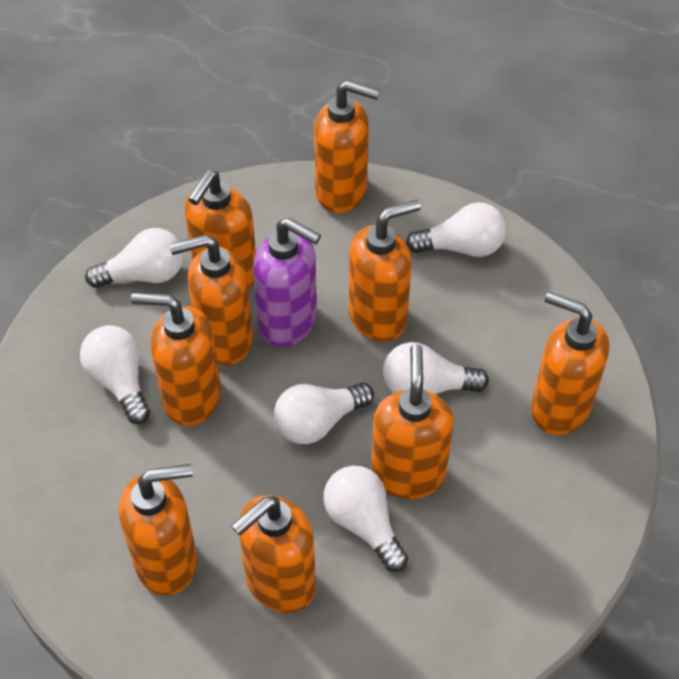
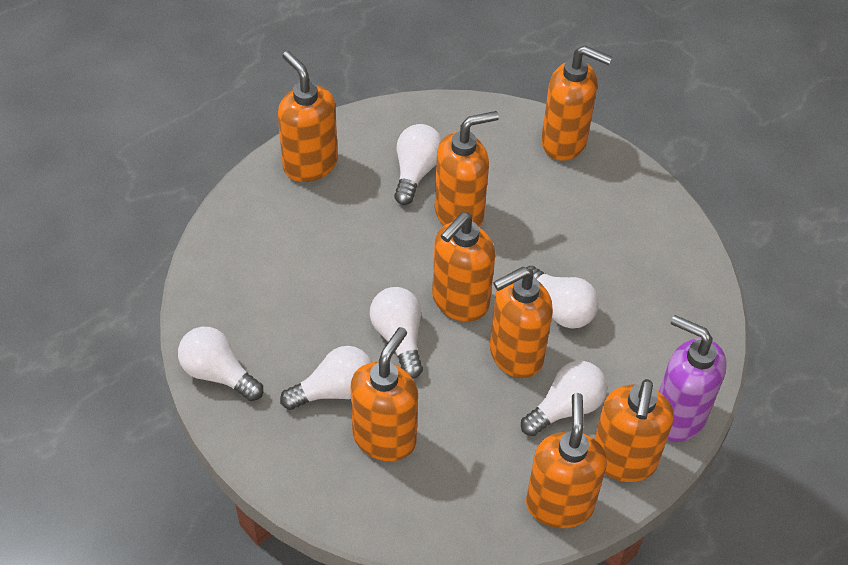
orange soap dispenser: 9 -> 8

